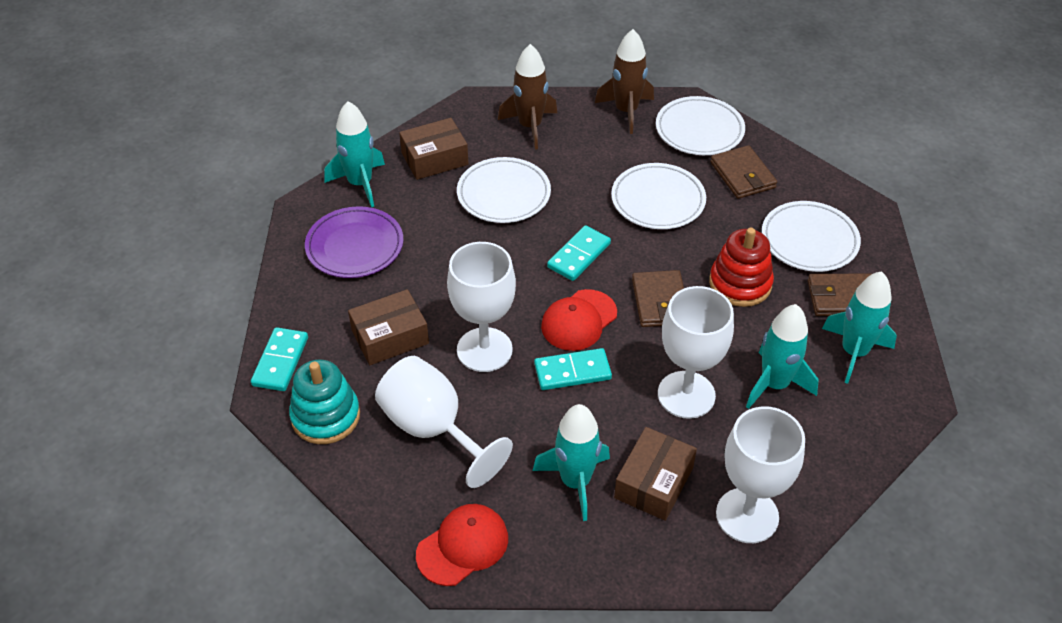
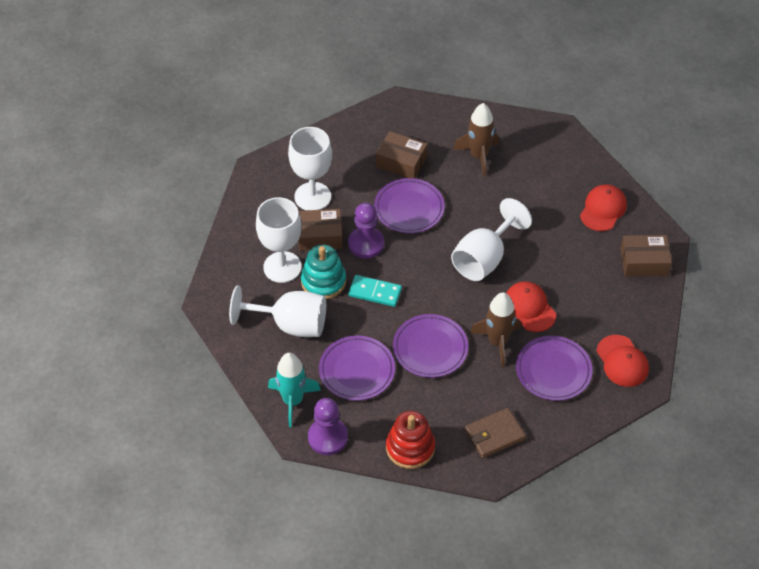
brown wallet: 3 -> 1
purple pawn: 0 -> 2
purple plate: 1 -> 4
red cap: 2 -> 3
turquoise domino: 3 -> 1
turquoise rocket: 4 -> 1
white plate: 4 -> 0

